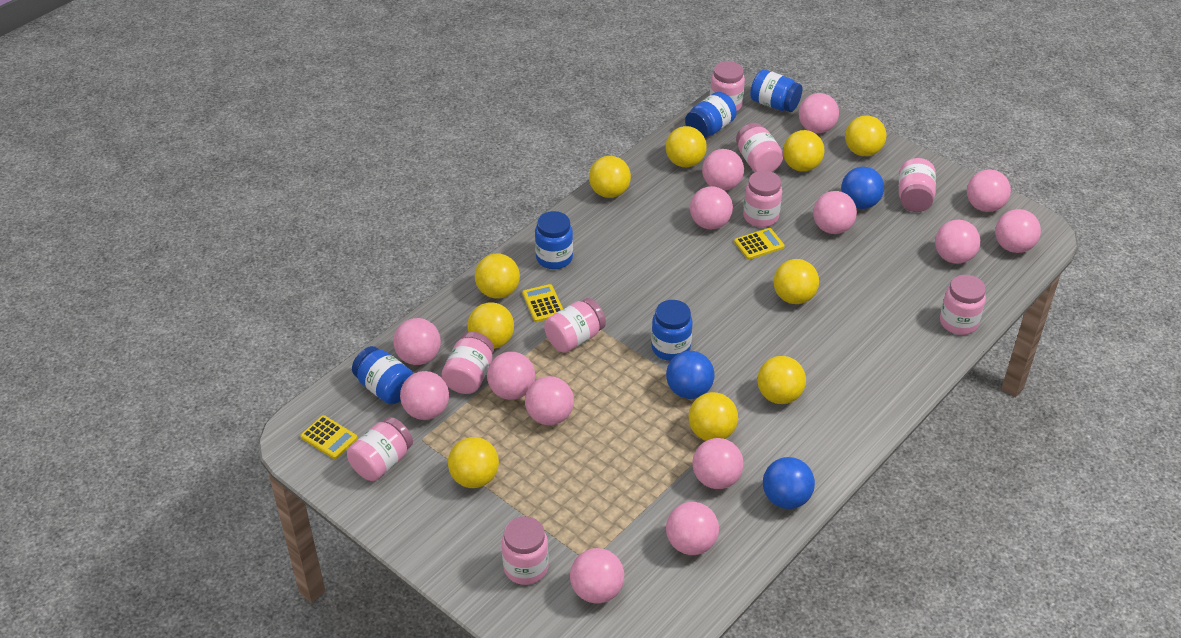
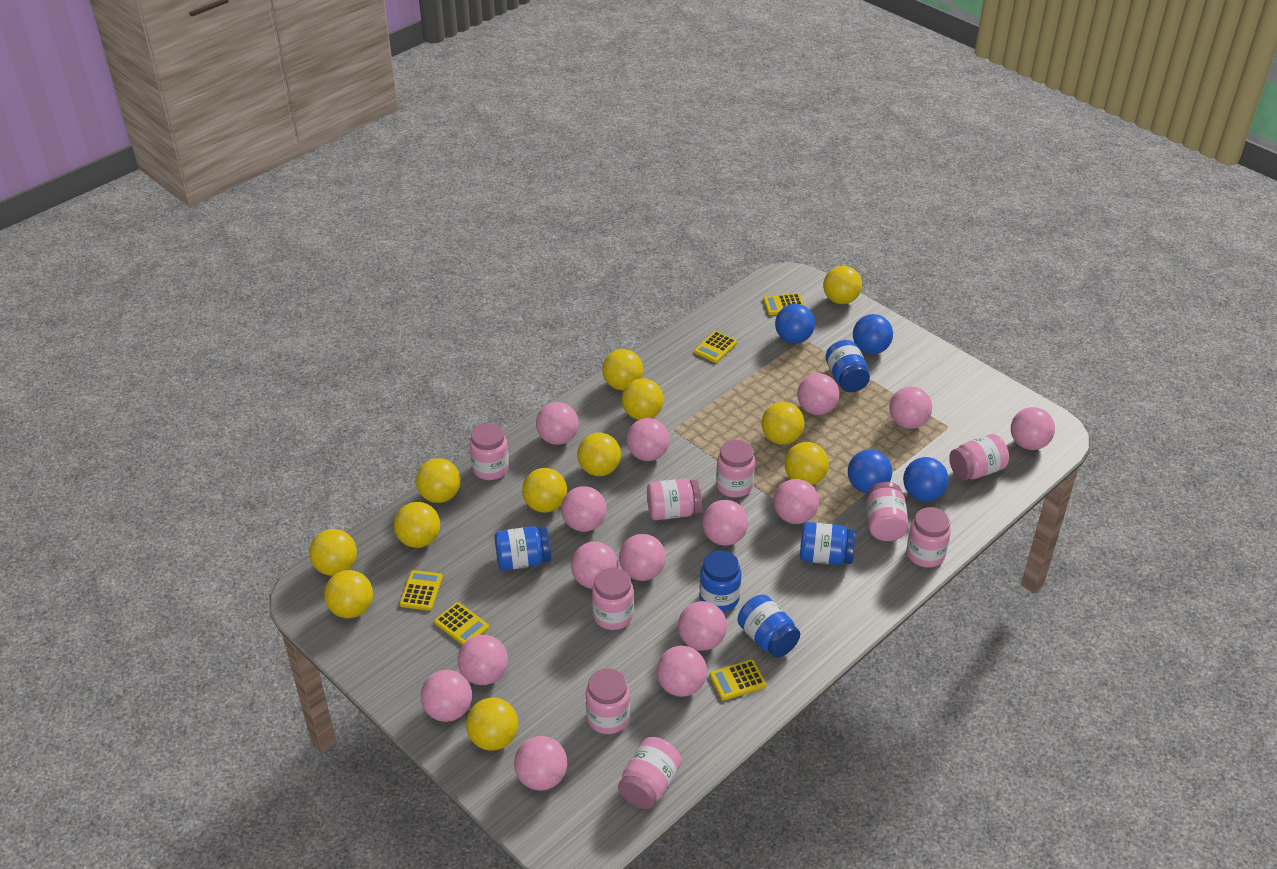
blue ball: 3 -> 4
pink ball: 14 -> 15
yellow ball: 10 -> 12
yellow calculator: 3 -> 5

